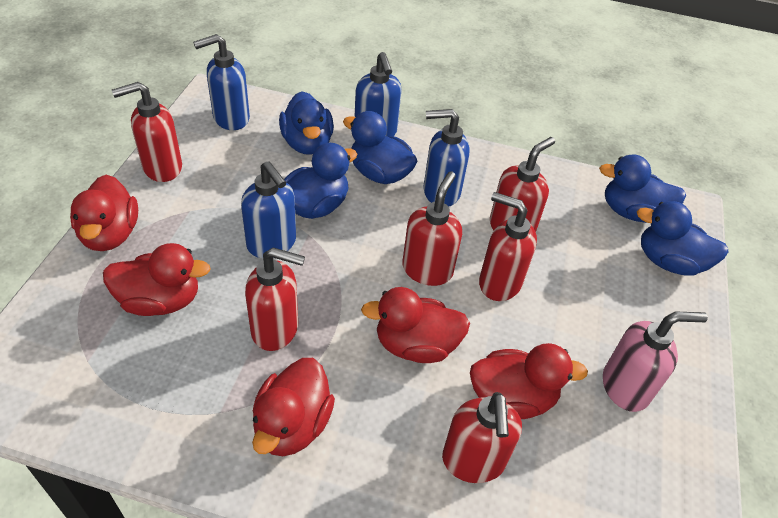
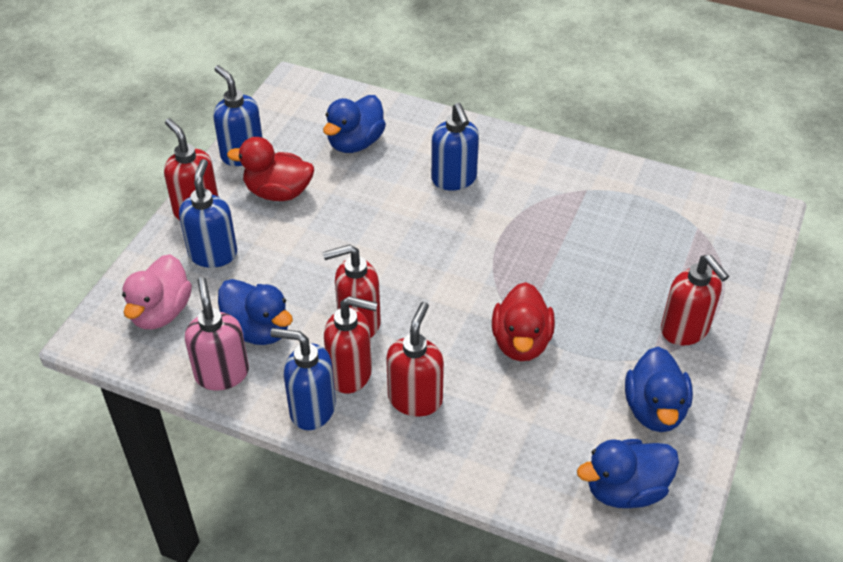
blue duck: 5 -> 4
pink duck: 0 -> 1
red duck: 5 -> 2
red soap dispenser: 6 -> 5

